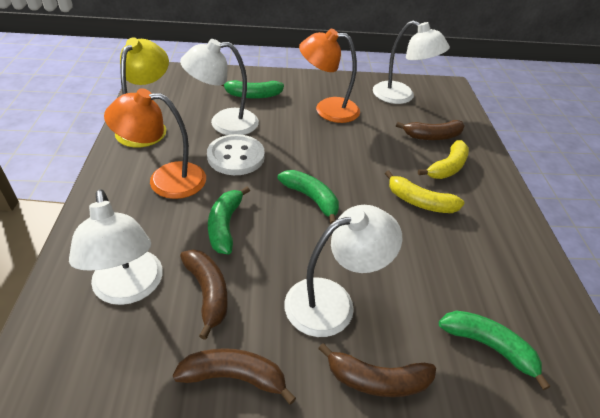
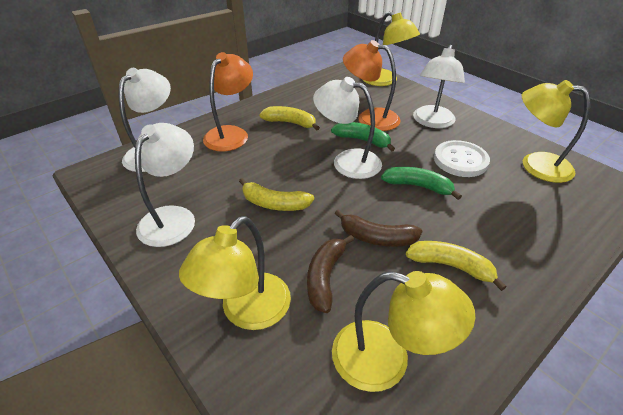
brown banana: 4 -> 2
green banana: 4 -> 2
yellow banana: 2 -> 3
yellow lamp: 1 -> 4

